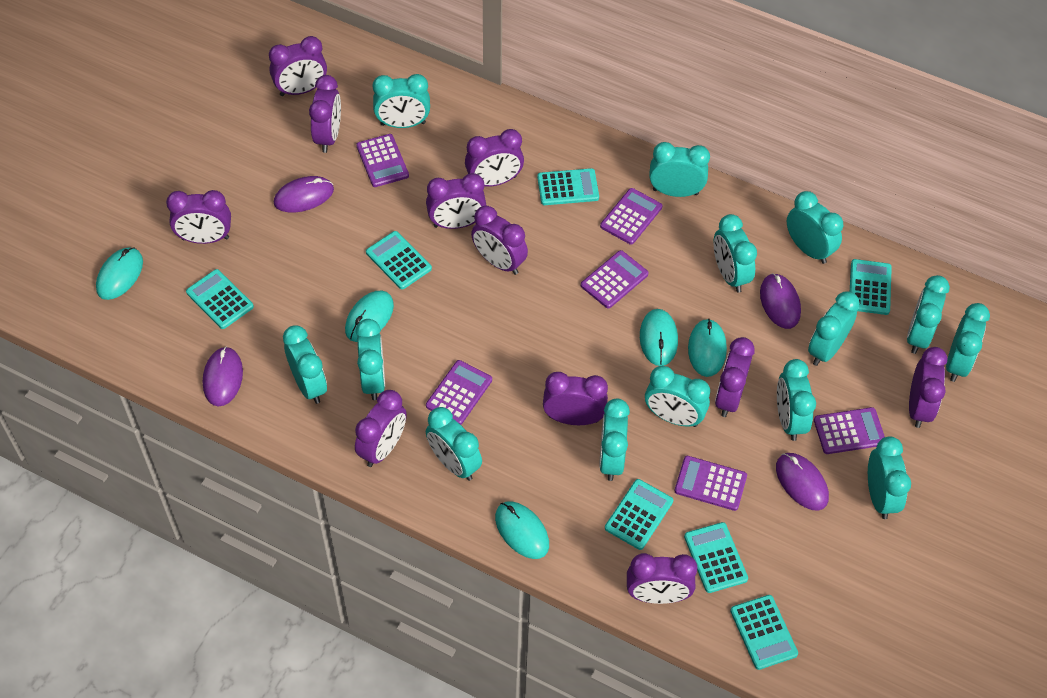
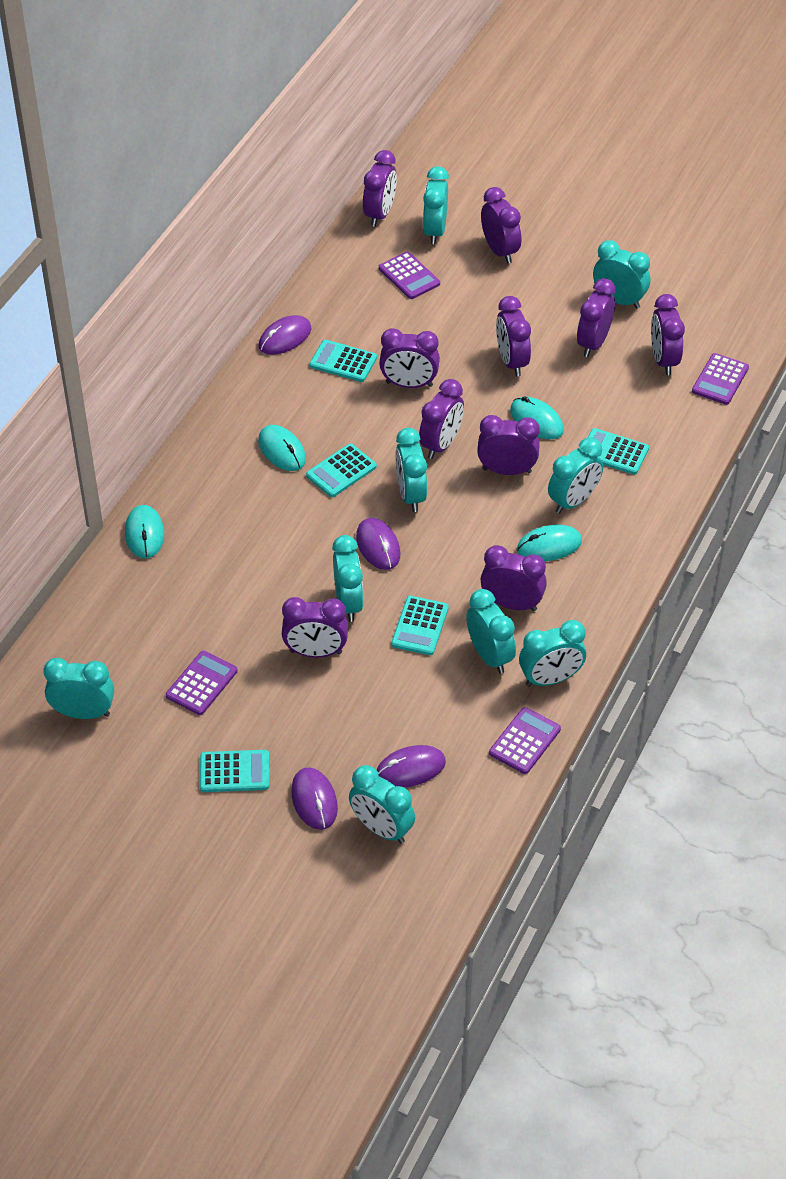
purple calculator: 6 -> 4
purple clock: 11 -> 10
turquoise calculator: 7 -> 5
turquoise clock: 14 -> 9
turquoise mouse: 5 -> 4

